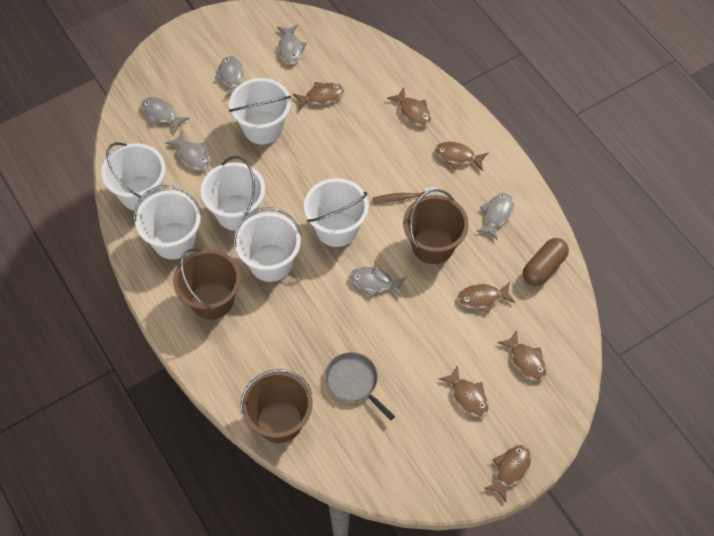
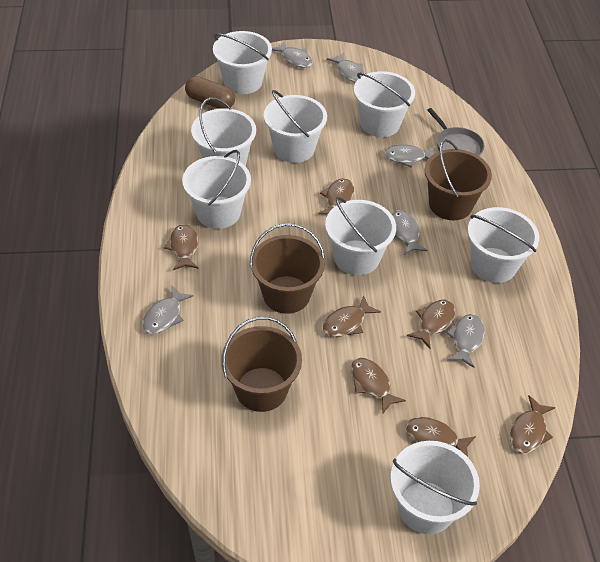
brown toothbrush: 1 -> 0
white bucket: 6 -> 8

